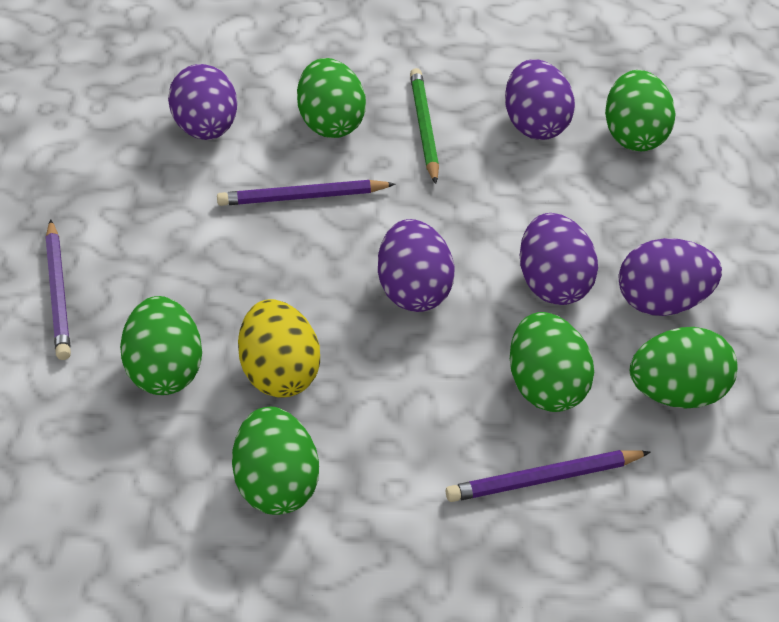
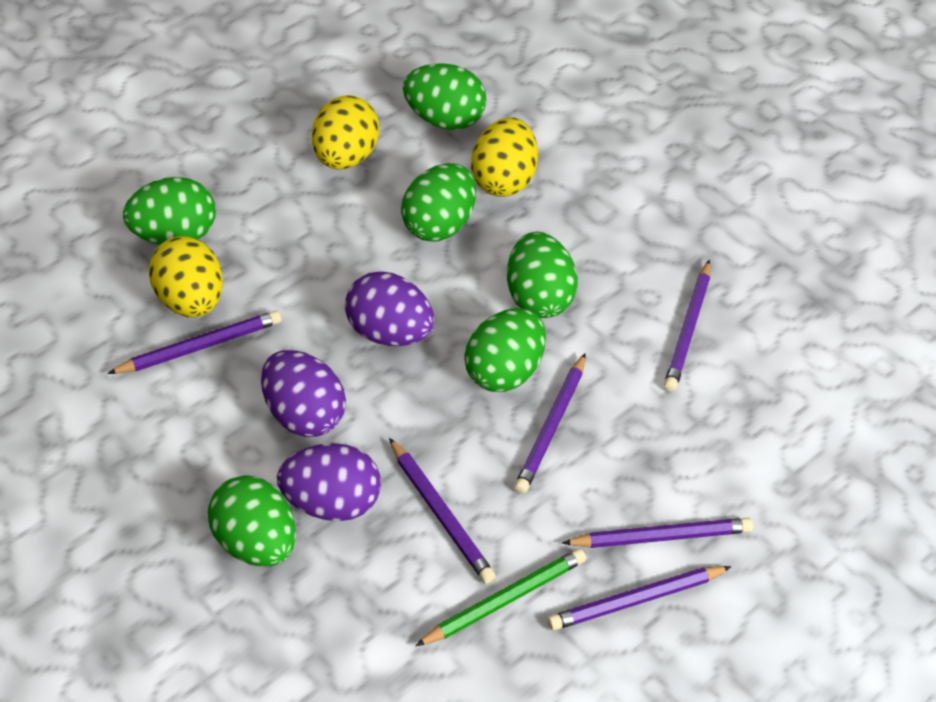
purple egg: 5 -> 3
purple pencil: 3 -> 6
yellow egg: 1 -> 3

